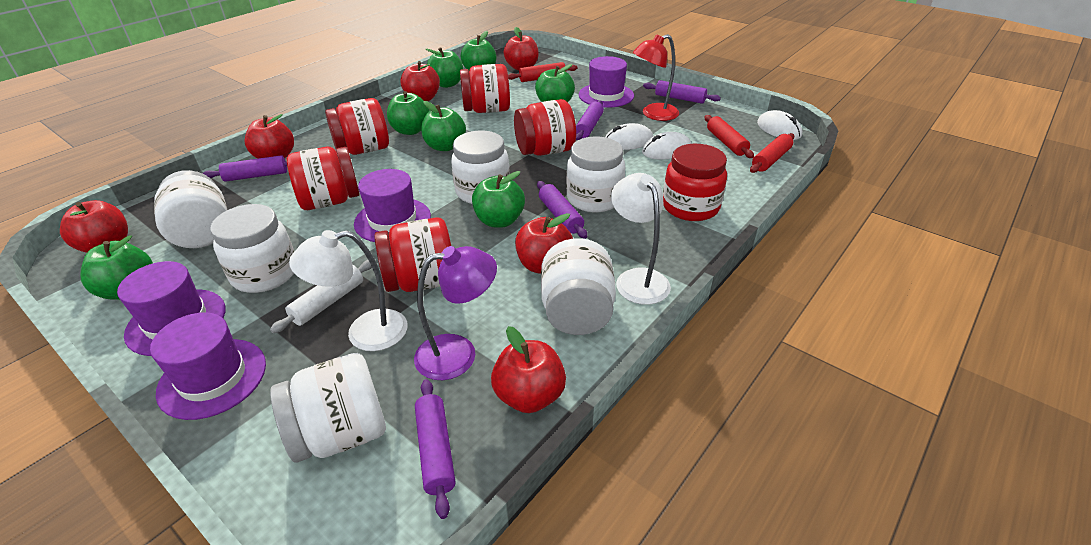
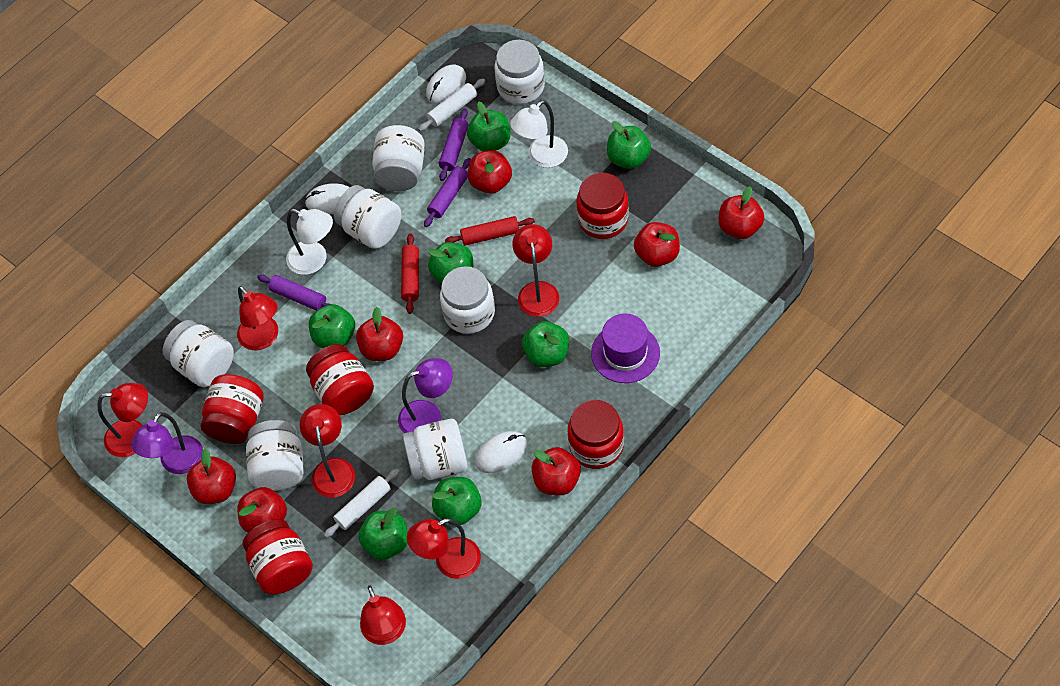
purple hat: 4 -> 1
purple lamp: 1 -> 2
purple rolling pin: 5 -> 3
red apple: 6 -> 7
red jar: 6 -> 5
red lamp: 1 -> 6
red rolling pin: 3 -> 2
white jar: 6 -> 7
white rolling pin: 1 -> 2

